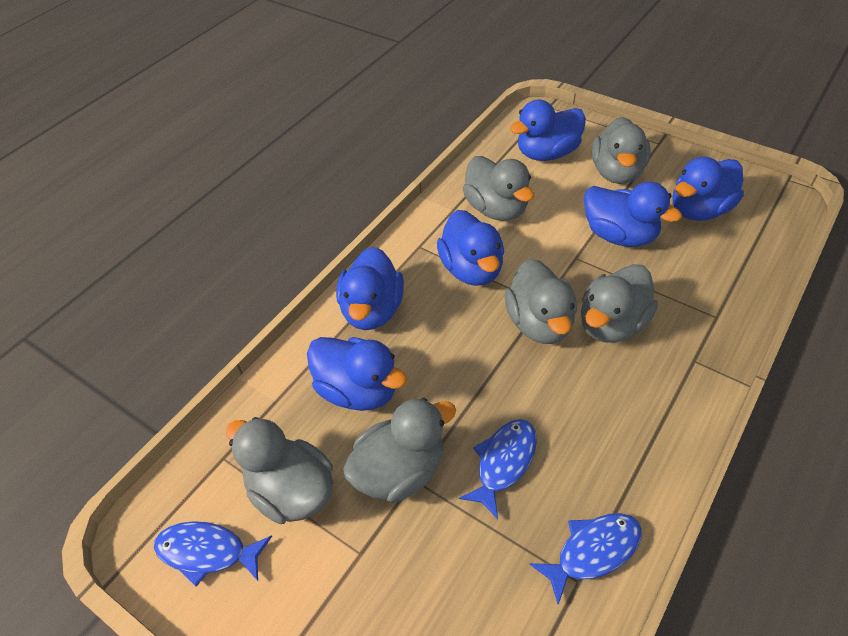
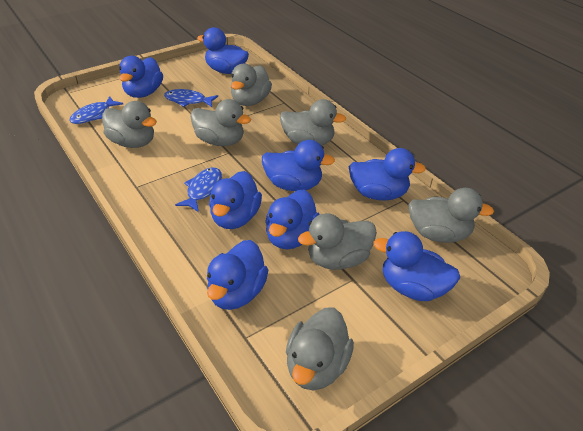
blue duck: 6 -> 8
grey duck: 6 -> 7

